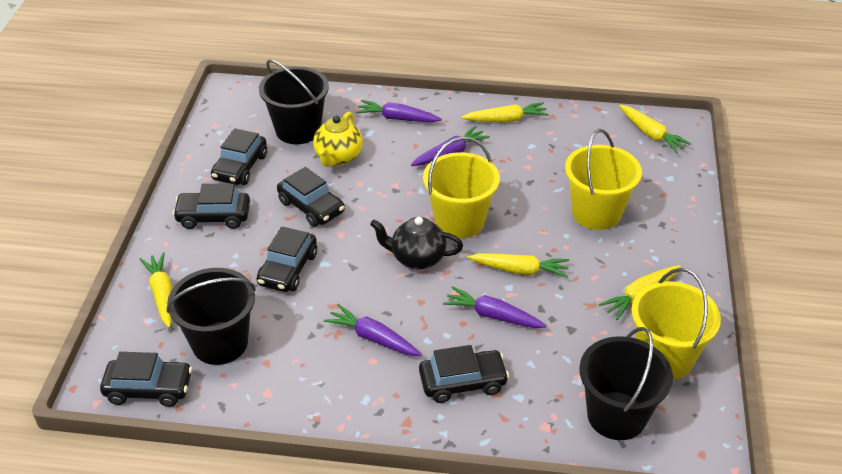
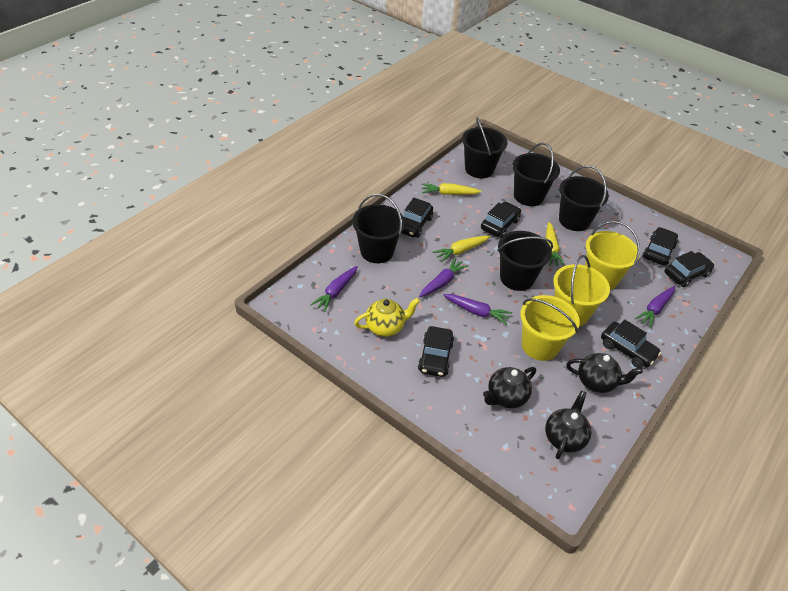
black bucket: 3 -> 5
black teapot: 1 -> 3
yellow carrot: 5 -> 3

